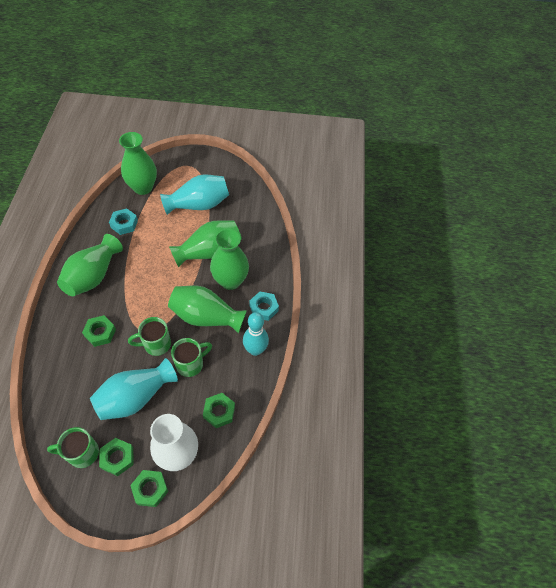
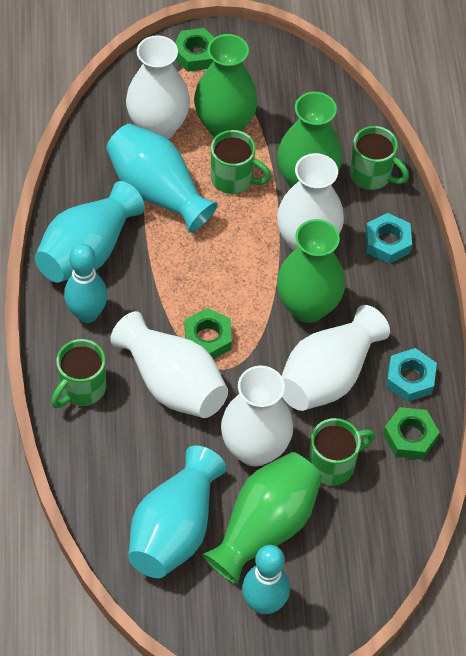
green mug: 3 -> 4
green nut: 4 -> 3
green vase: 5 -> 4
turquoise bowling pin: 1 -> 2
turquoise vase: 2 -> 3
white vase: 1 -> 5

